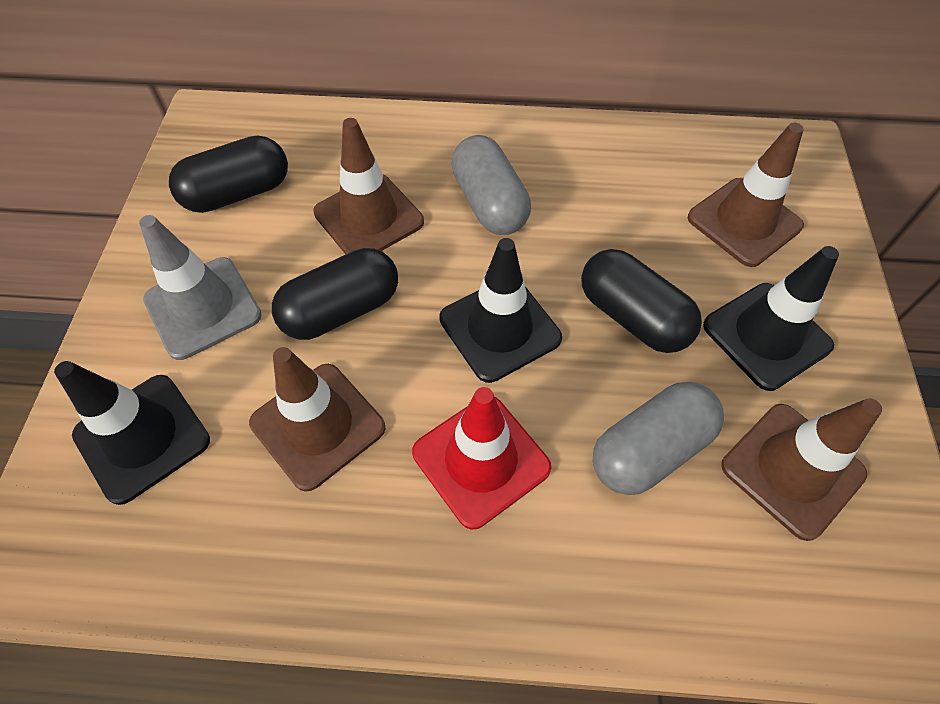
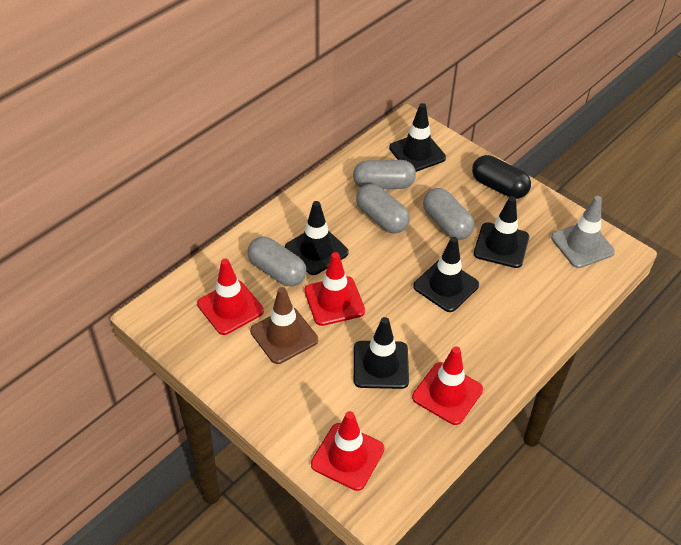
black capsule: 3 -> 1
black traffic cone: 3 -> 5
brown traffic cone: 4 -> 1
grey capsule: 2 -> 4
red traffic cone: 1 -> 4

